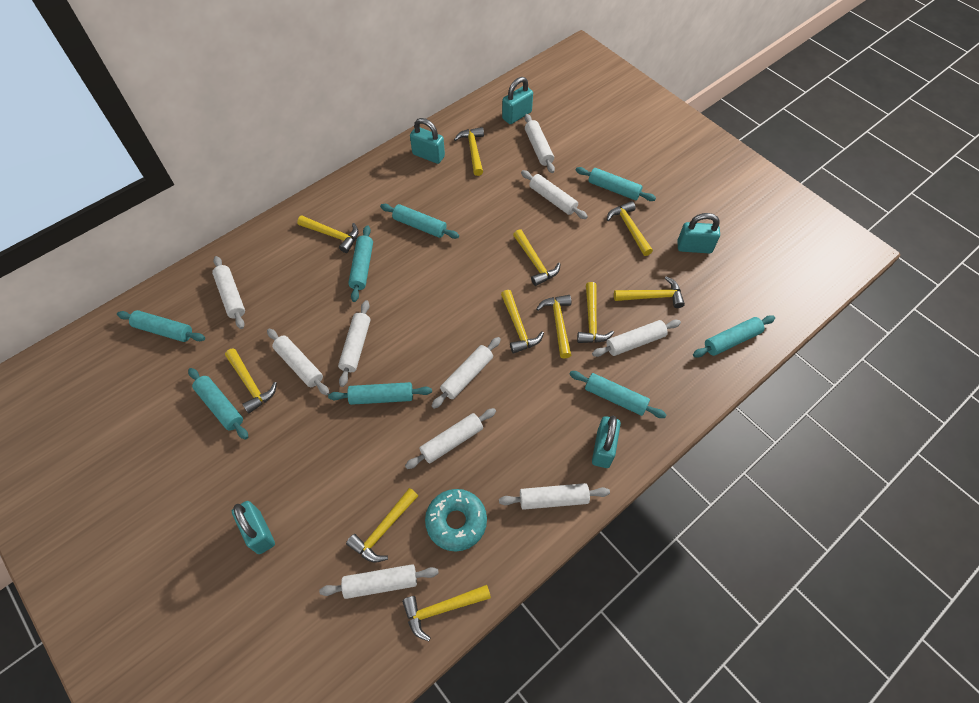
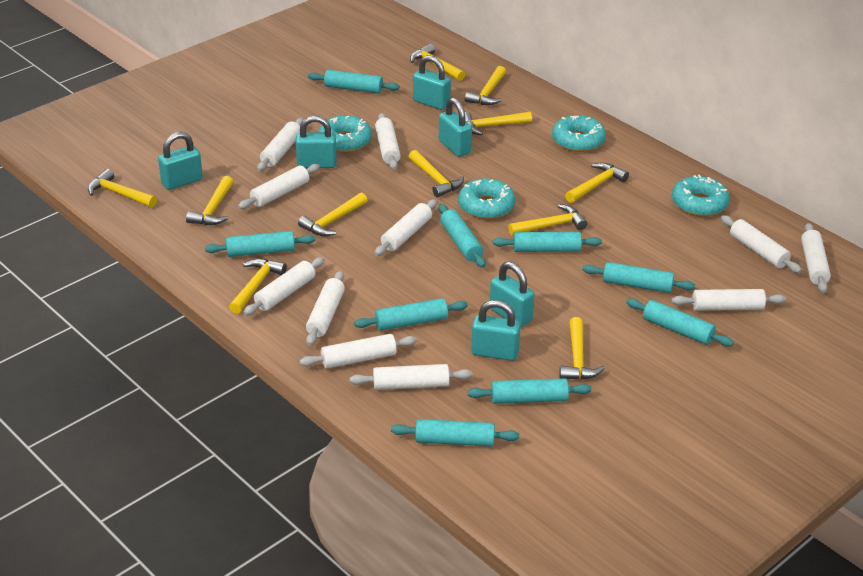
turquoise donut: 1 -> 4
turquoise padlock: 5 -> 6
turquoise rolling pin: 8 -> 9
white rolling pin: 10 -> 11

